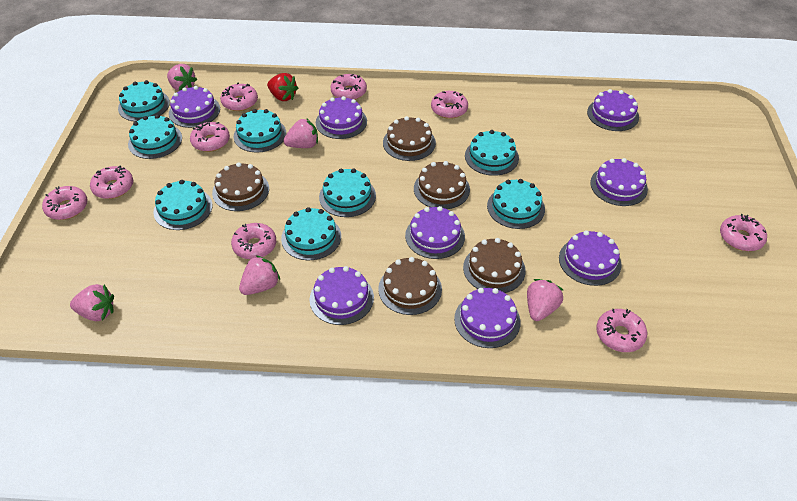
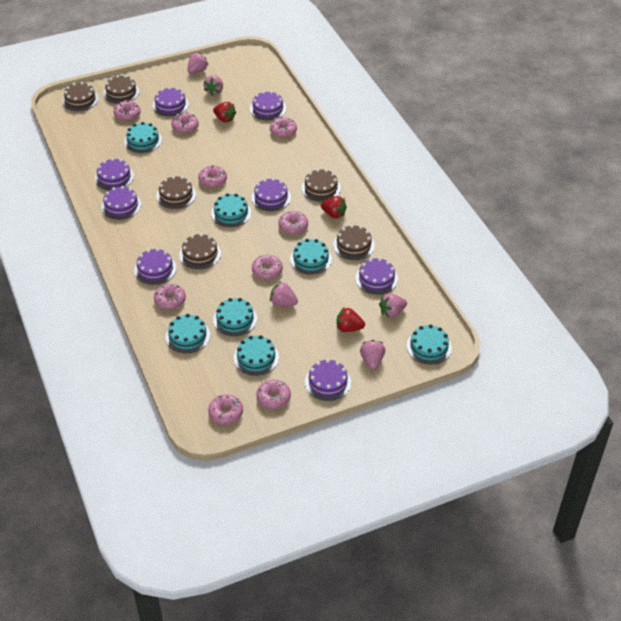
brown cake: 5 -> 6
red strawberry: 1 -> 3
turquoise cake: 8 -> 7

